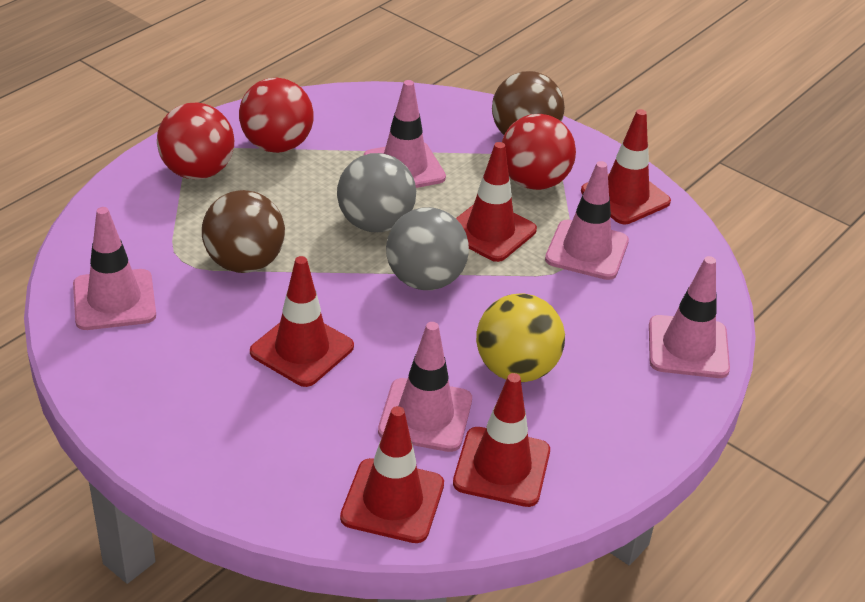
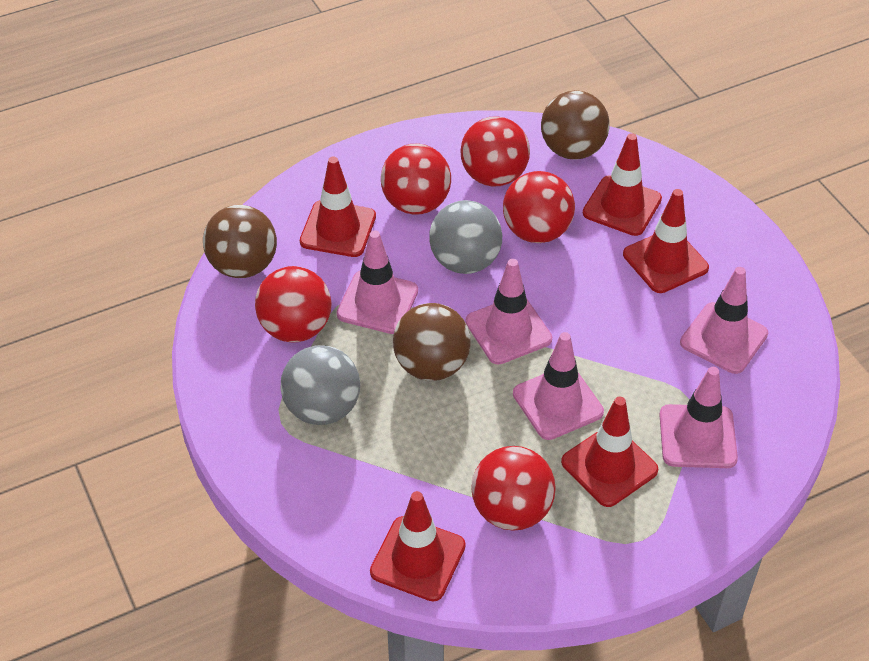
brown ball: 2 -> 3
red ball: 3 -> 5
yellow ball: 1 -> 0

